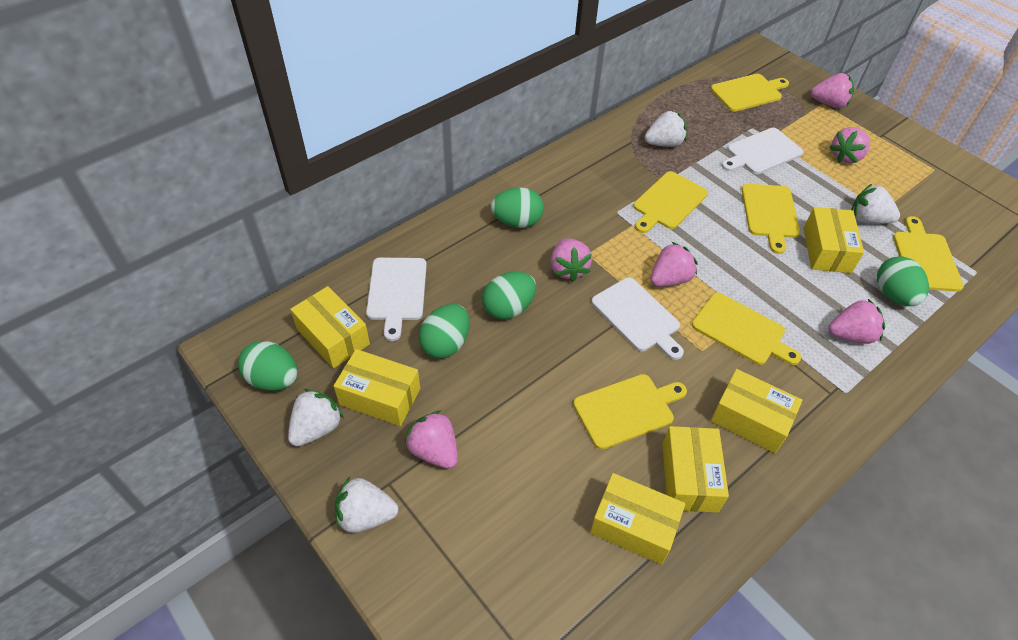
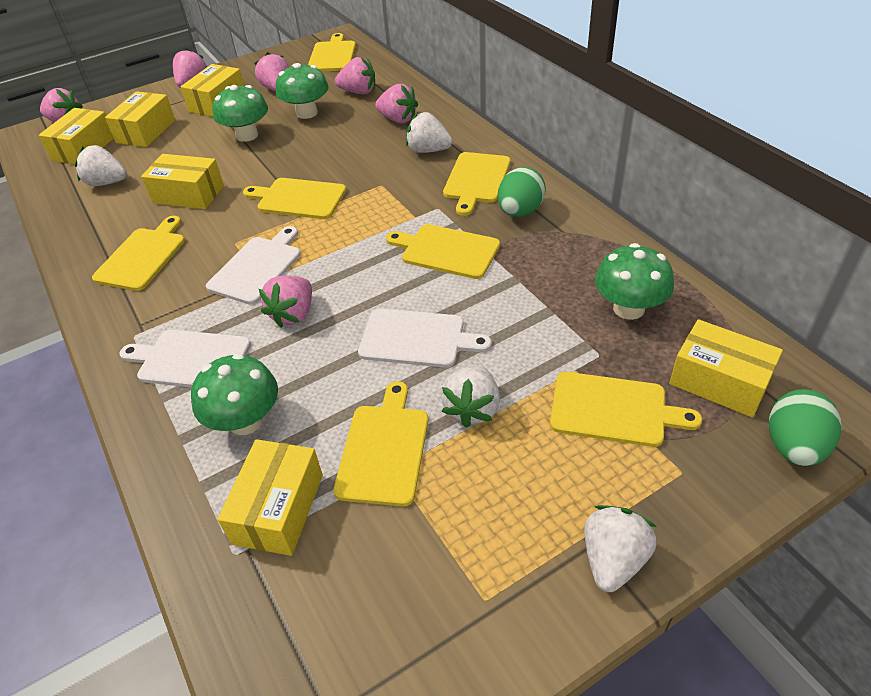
green egg: 5 -> 2
green mushroom: 0 -> 4
yellow cutting board: 6 -> 7

